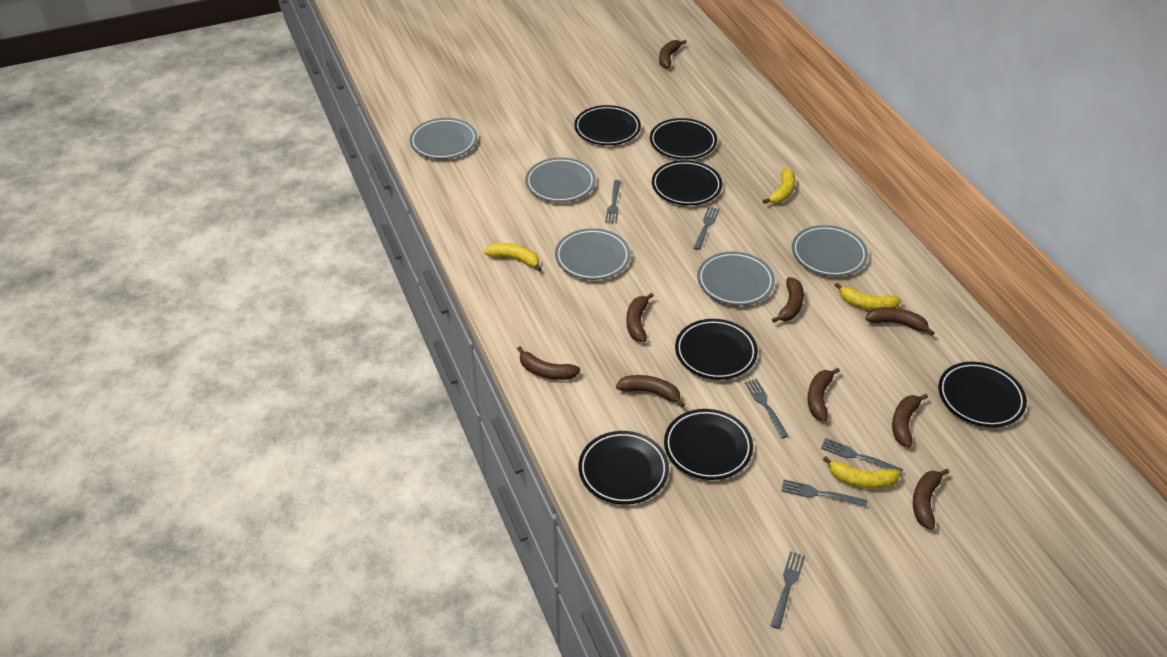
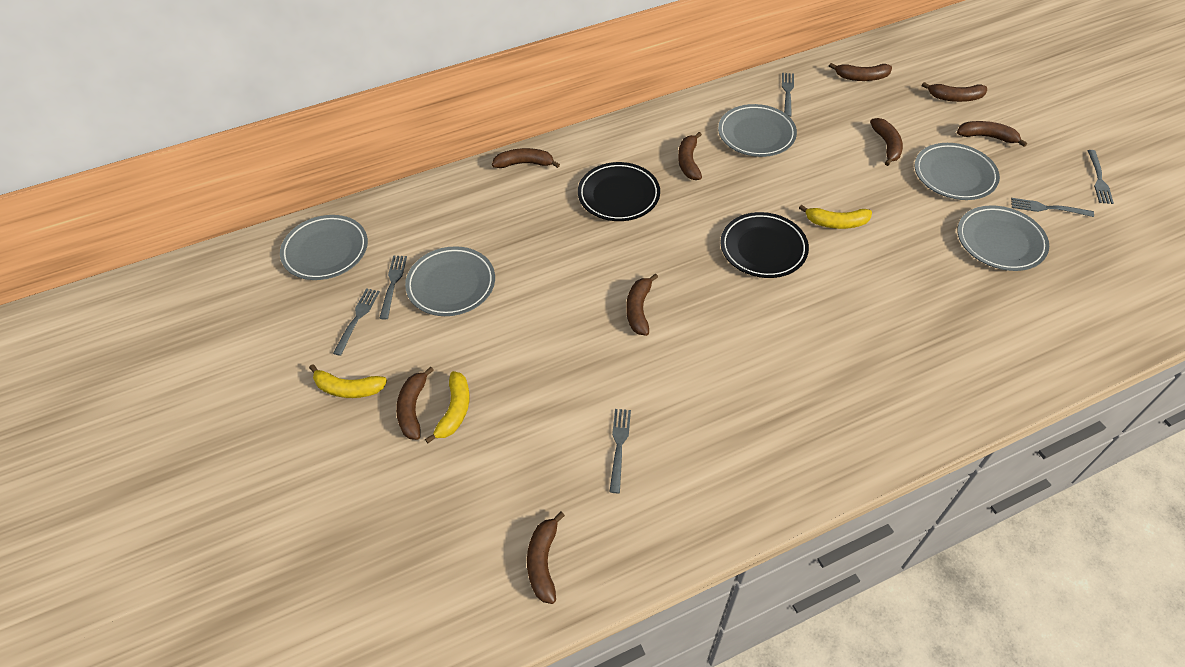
black plate: 7 -> 2
yellow banana: 4 -> 3

